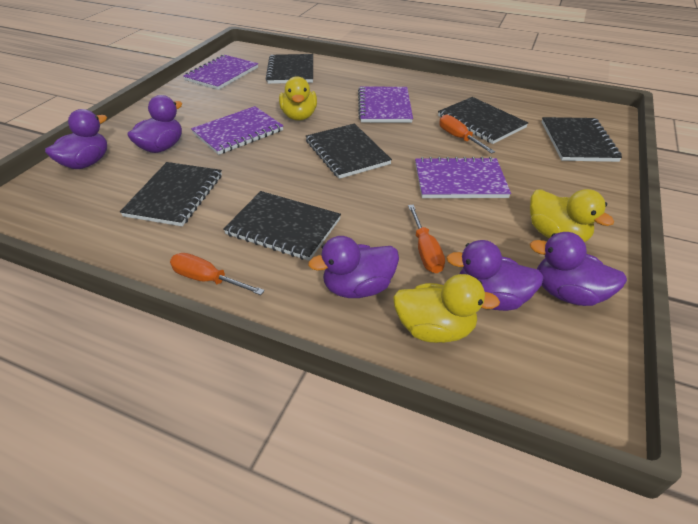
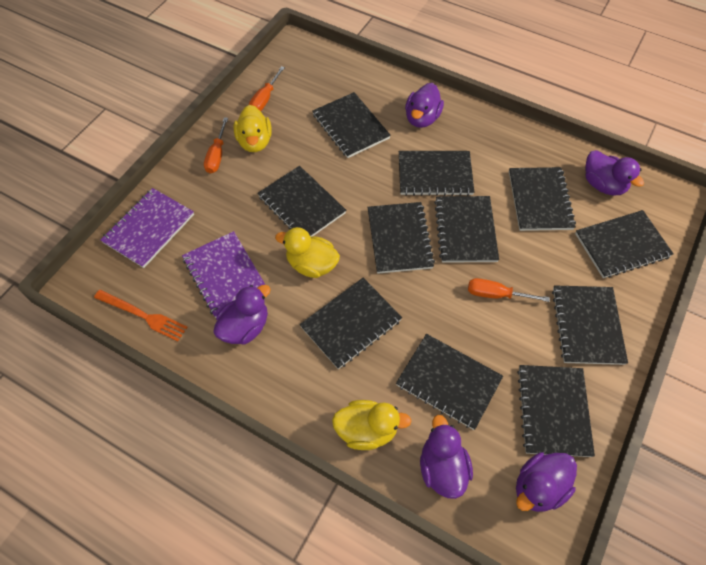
black notebook: 6 -> 11
orange fork: 0 -> 1
purple notebook: 4 -> 2

